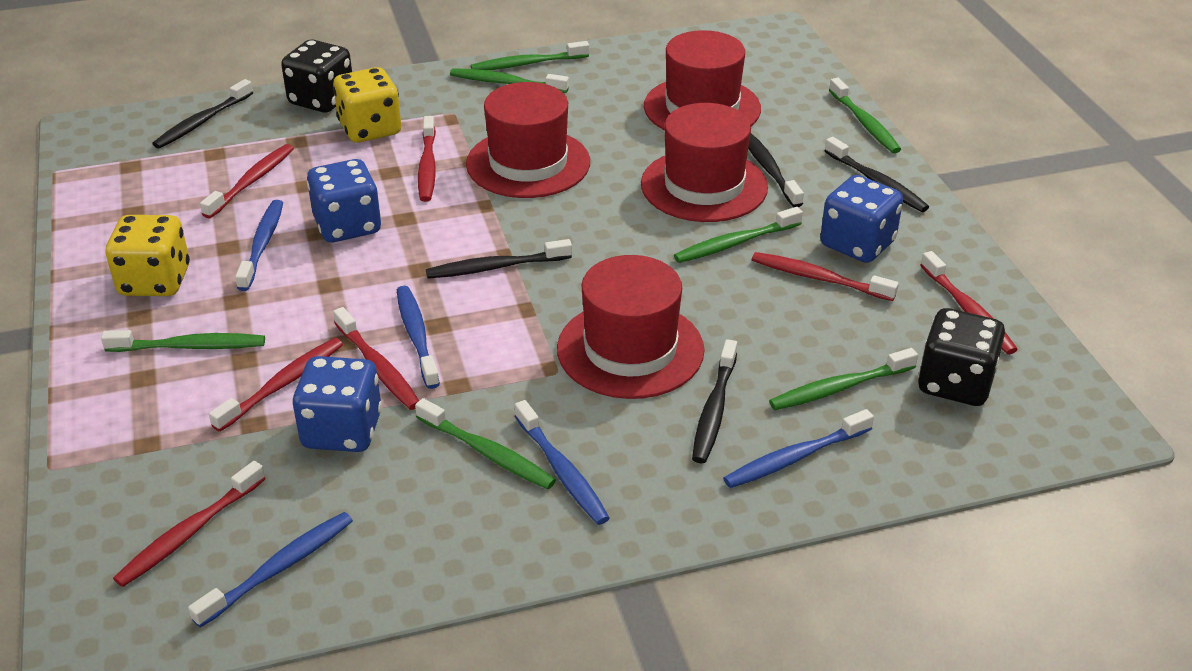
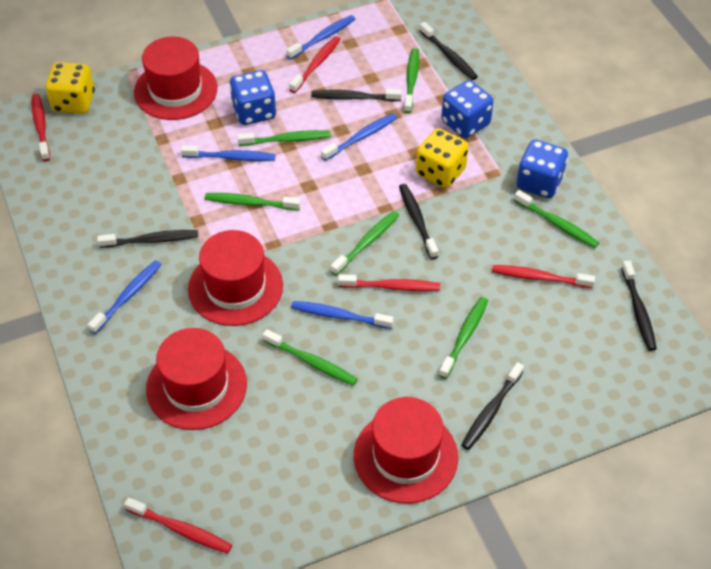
black dice: 2 -> 0
black toothbrush: 5 -> 6
red toothbrush: 7 -> 5

